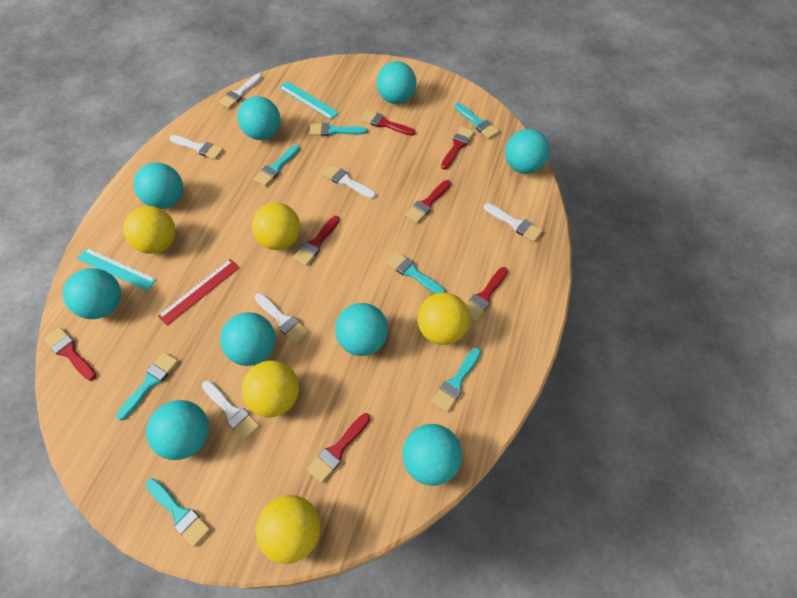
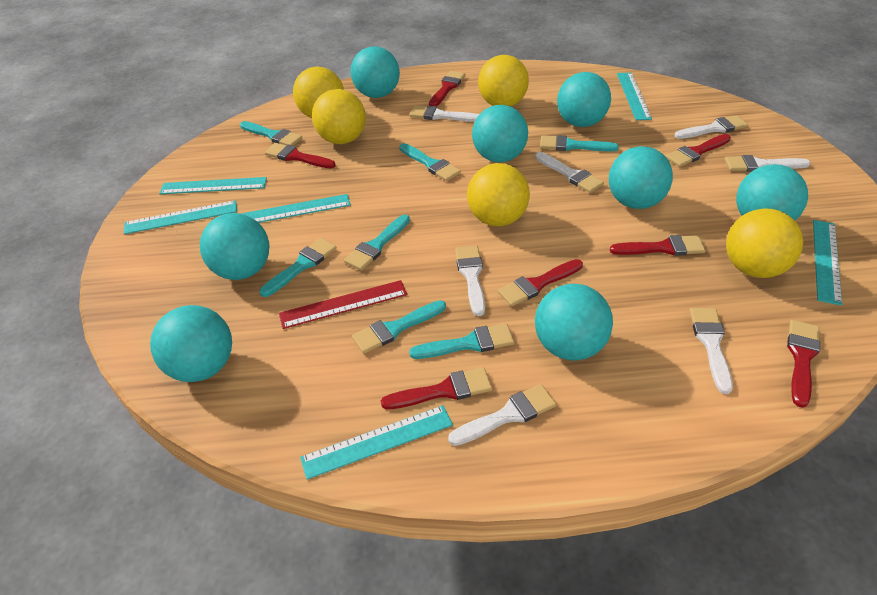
turquoise ball: 9 -> 8
turquoise ruler: 2 -> 6
white brush: 6 -> 7

